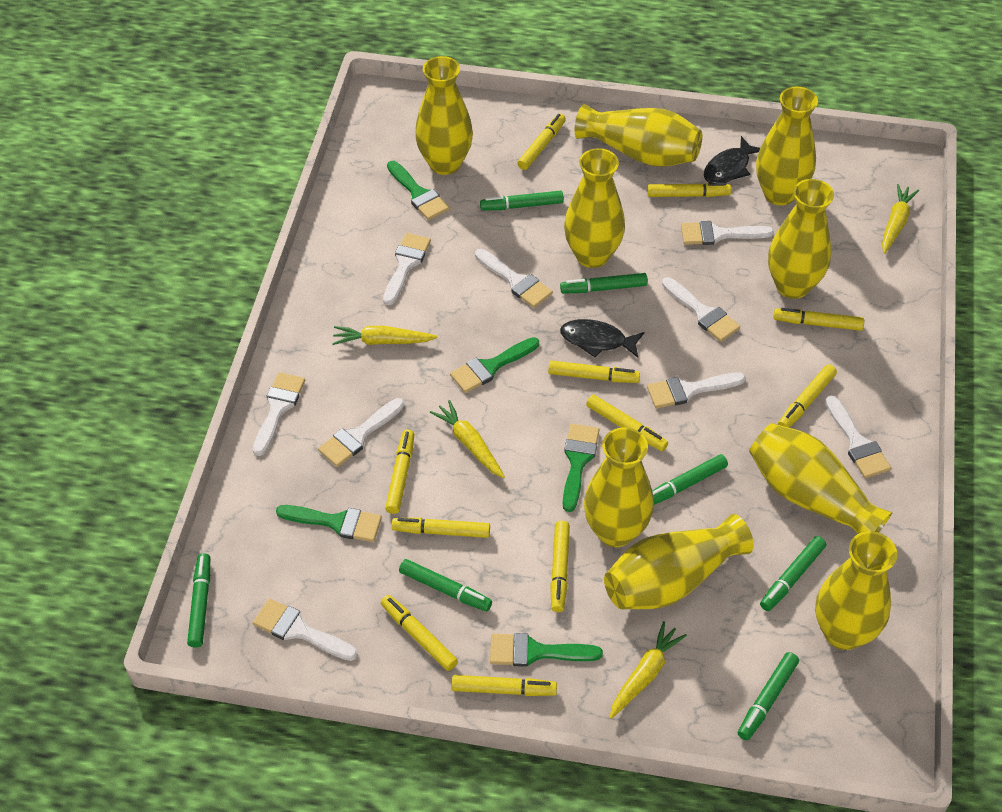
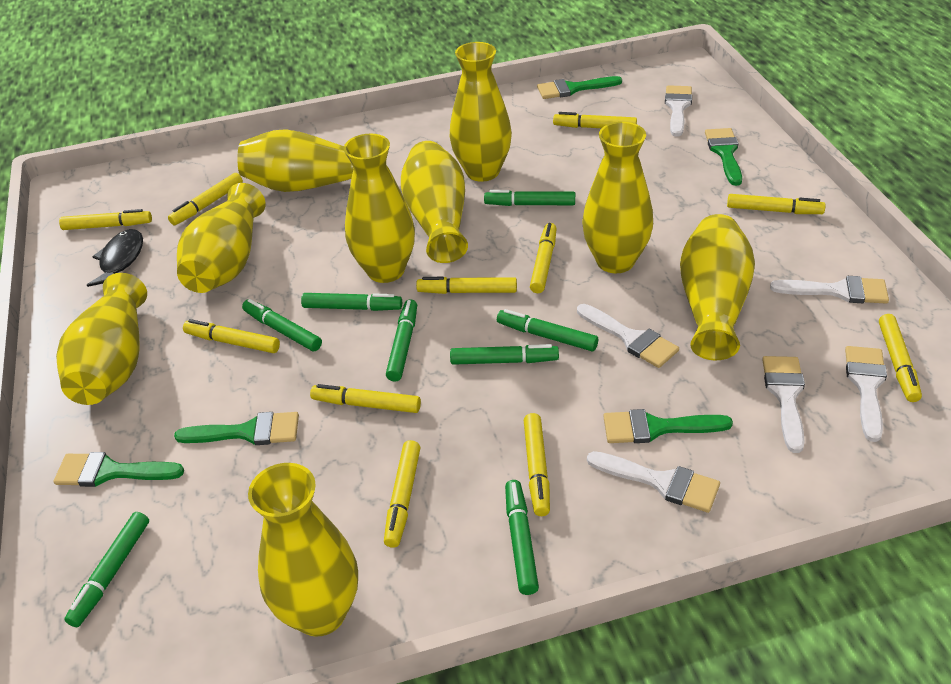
black fish: 2 -> 1
green marker: 7 -> 8
white brush: 9 -> 6
yellow carrot: 4 -> 0

